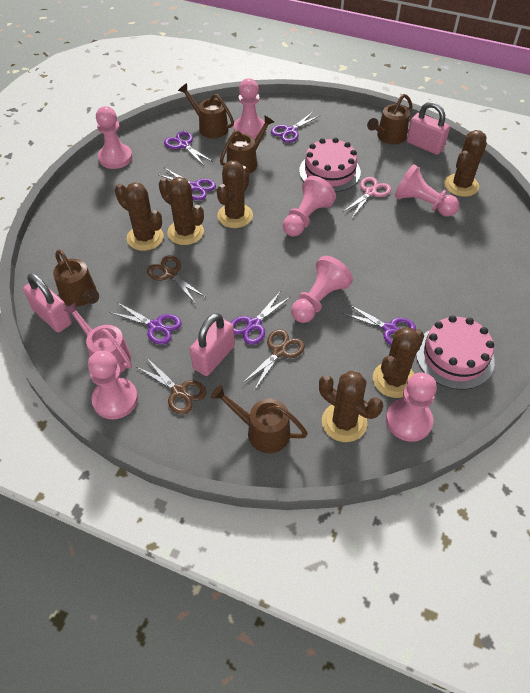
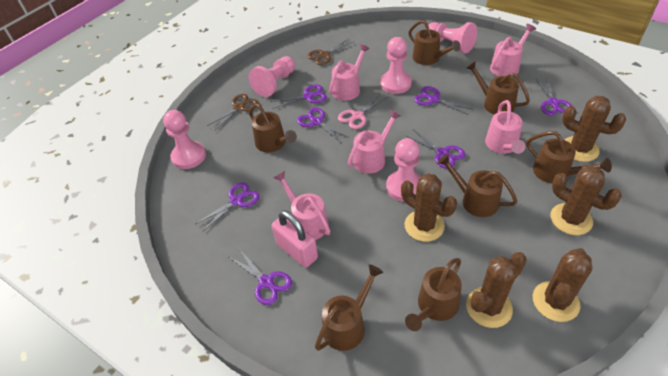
brown cactus: 6 -> 5
brown scissors: 3 -> 2
brown watering can: 5 -> 7
pink cake: 2 -> 0
pink padlock: 3 -> 1
pink pawn: 7 -> 5
pink watering can: 1 -> 5
purple scissors: 6 -> 7

